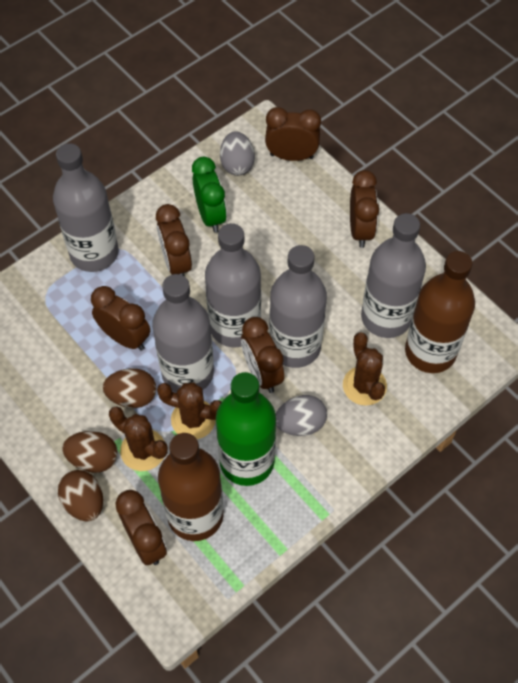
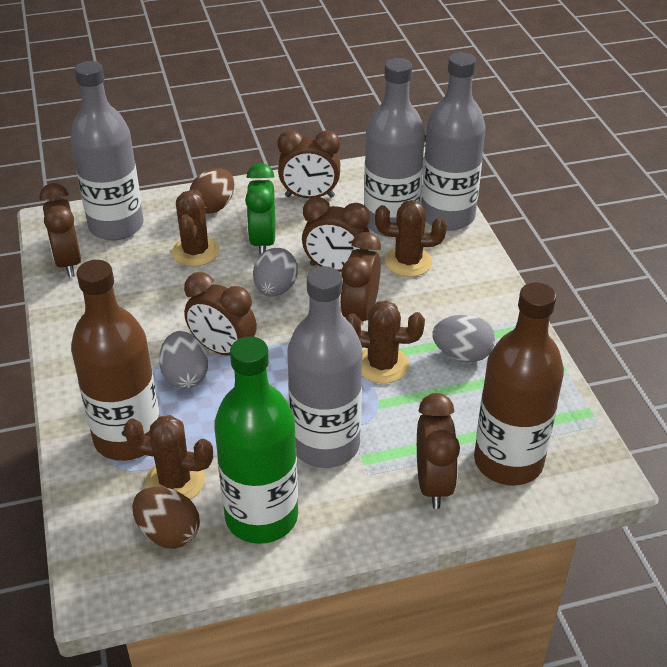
brown cactus: 3 -> 4
brown egg: 3 -> 2
grey bottle: 5 -> 4
grey egg: 2 -> 3

